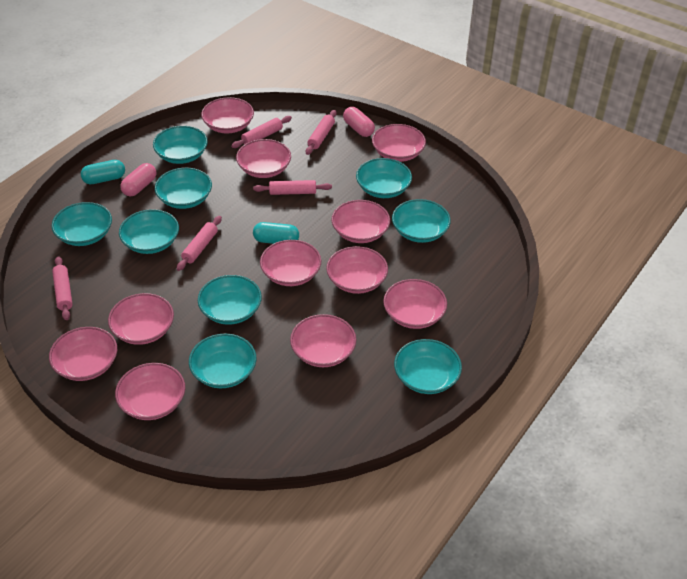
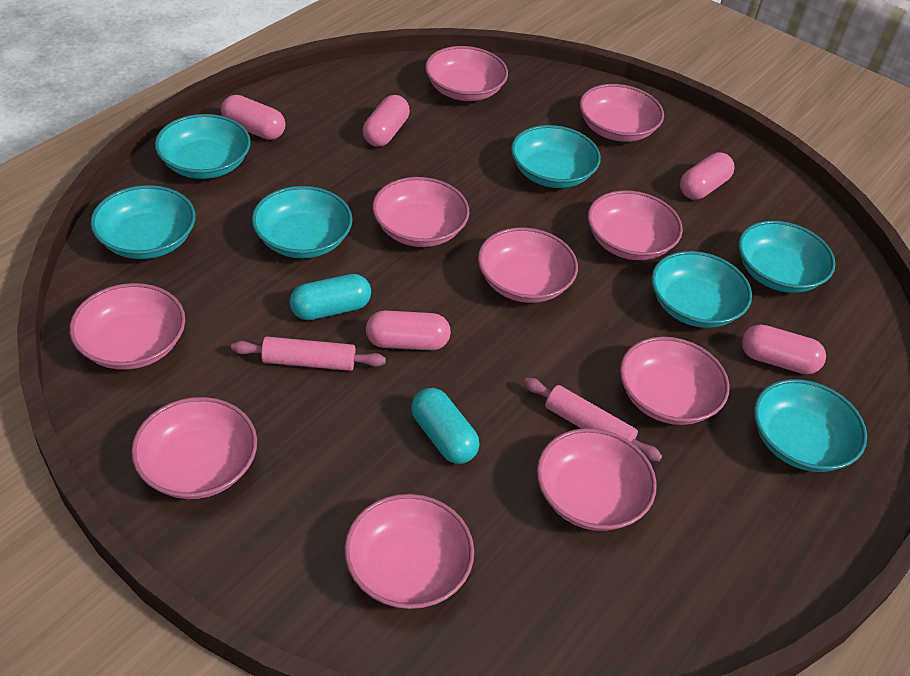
pink bowl: 11 -> 10
pink capsule: 2 -> 5
pink rolling pin: 5 -> 2
turquoise bowl: 9 -> 7

